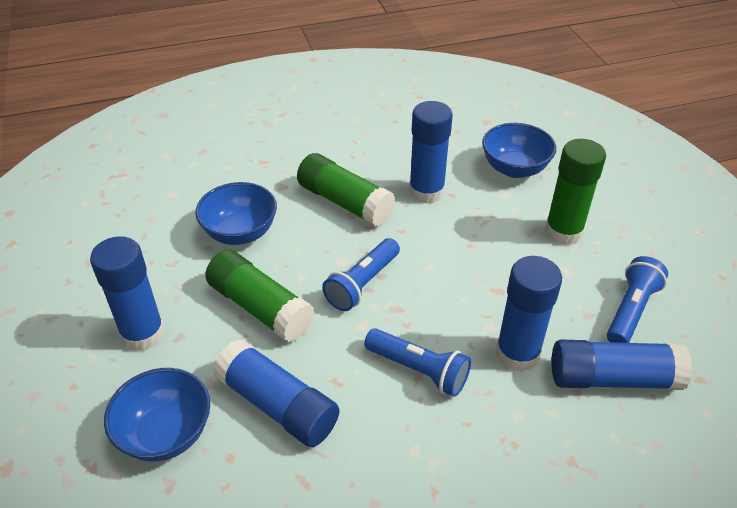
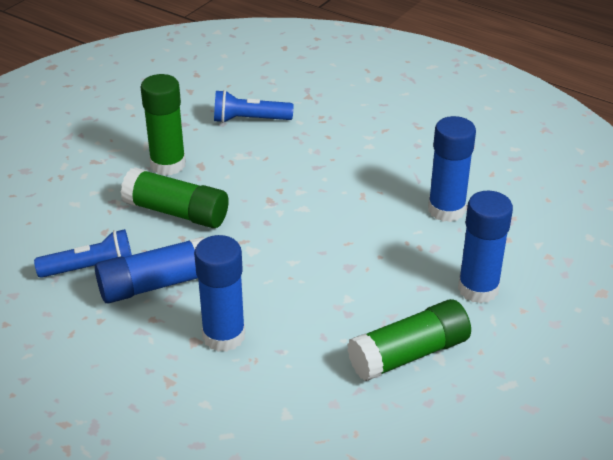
blue bowl: 3 -> 0
blue flashlight: 3 -> 2
blue glue stick: 5 -> 4

